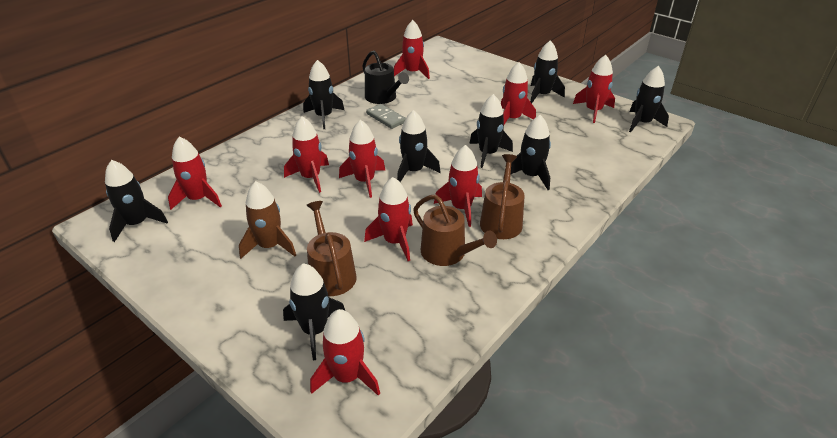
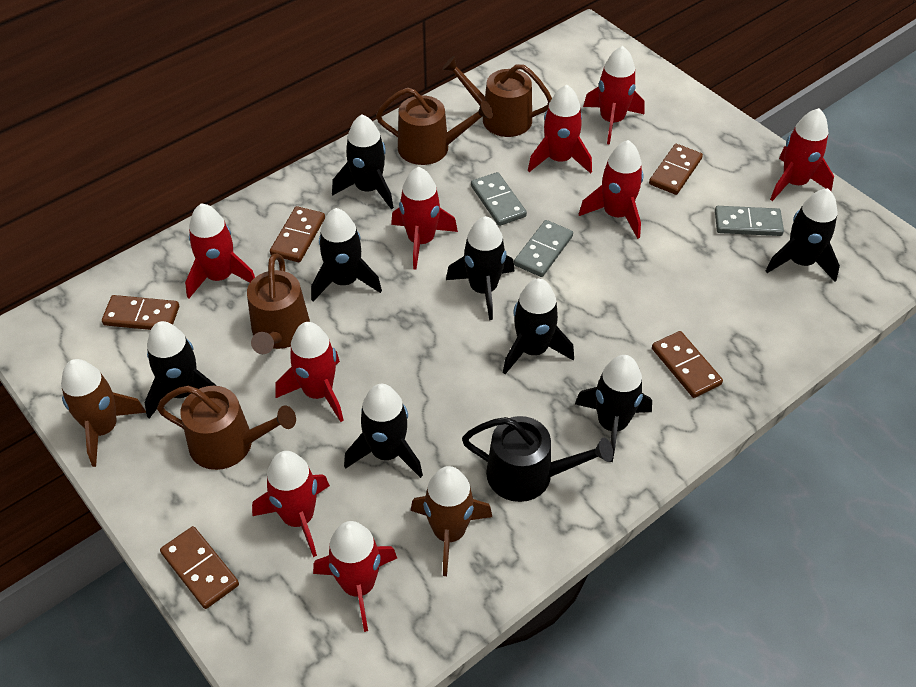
brown domino: 0 -> 5
brown rocket: 1 -> 2
brown watering can: 3 -> 4
grey domino: 1 -> 3

